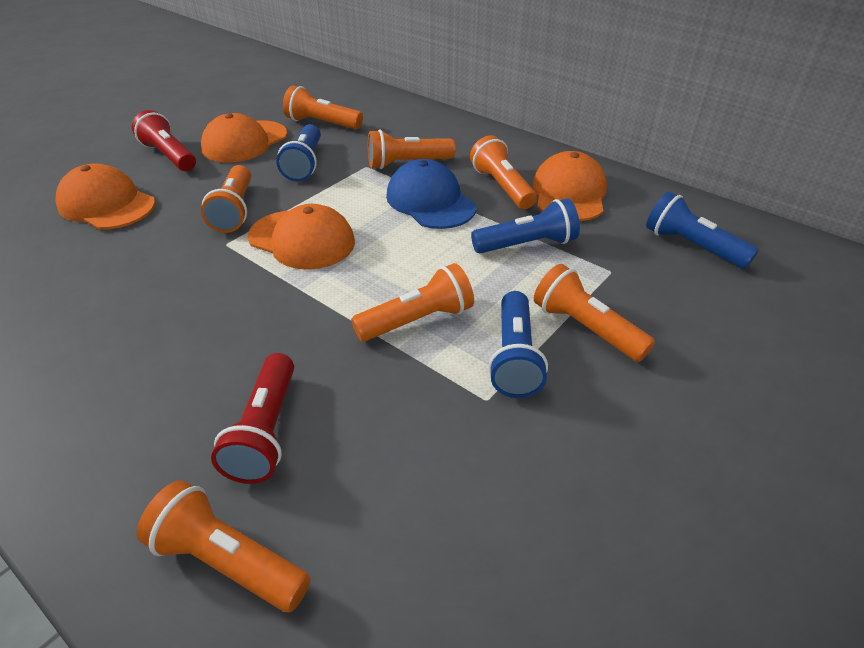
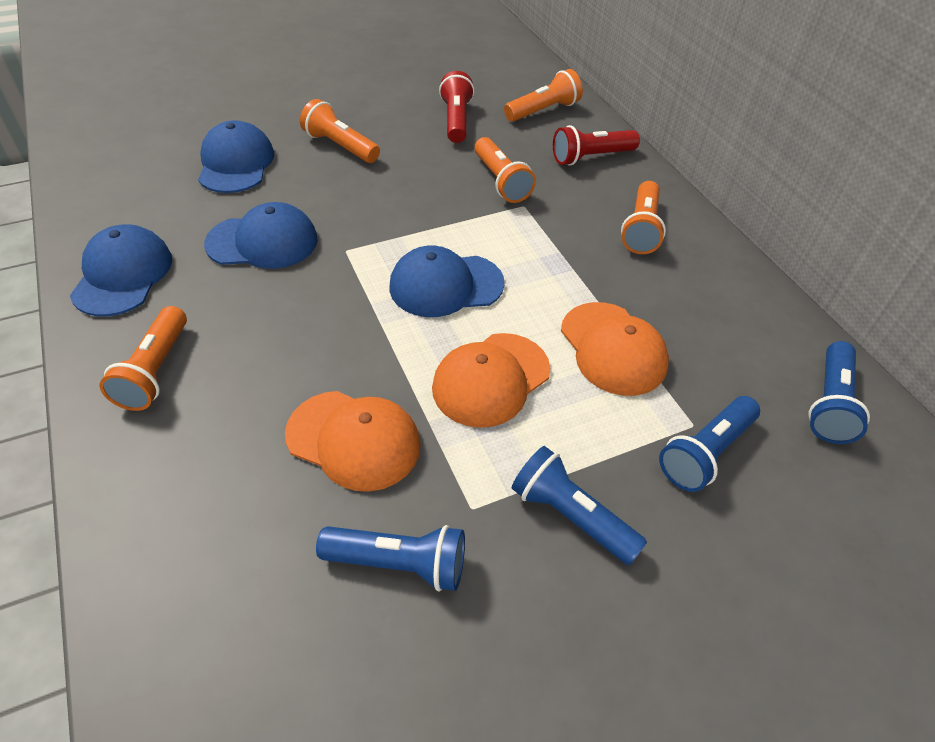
blue cap: 1 -> 4
orange cap: 4 -> 3
orange flashlight: 7 -> 5

